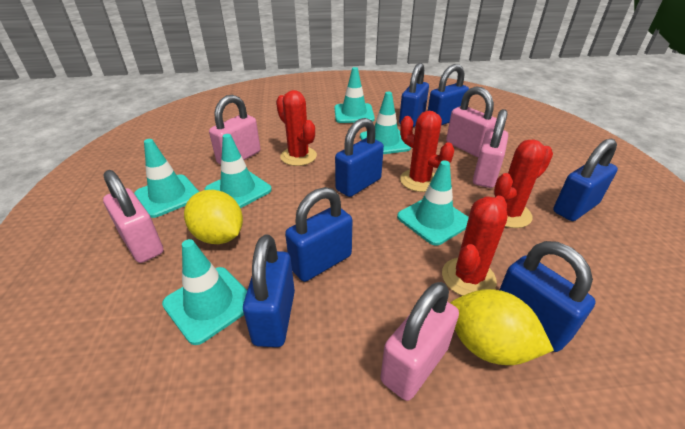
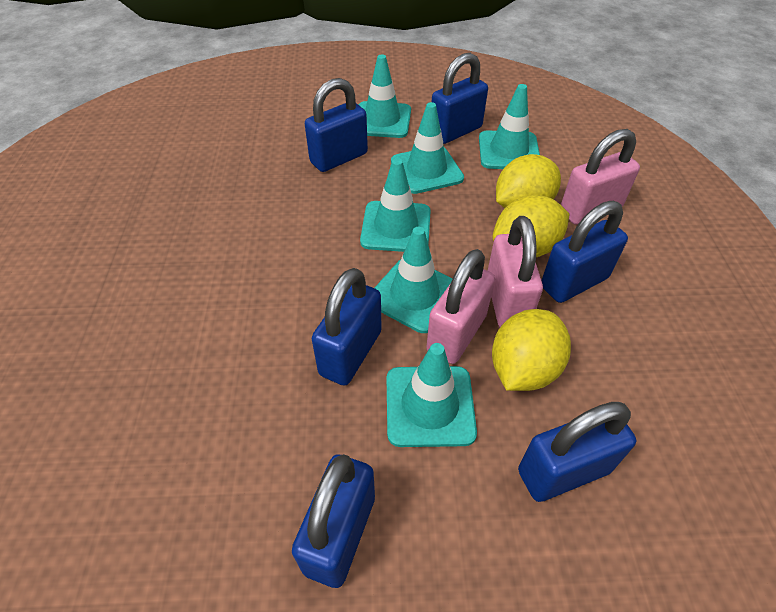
blue padlock: 7 -> 6
pink padlock: 5 -> 3
red cactus: 4 -> 0
yellow lemon: 2 -> 3

